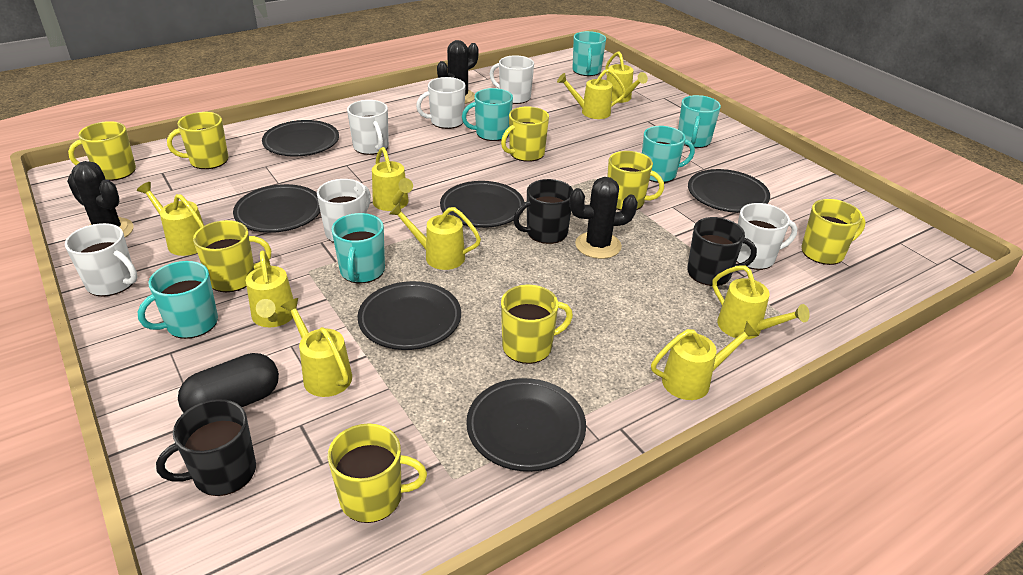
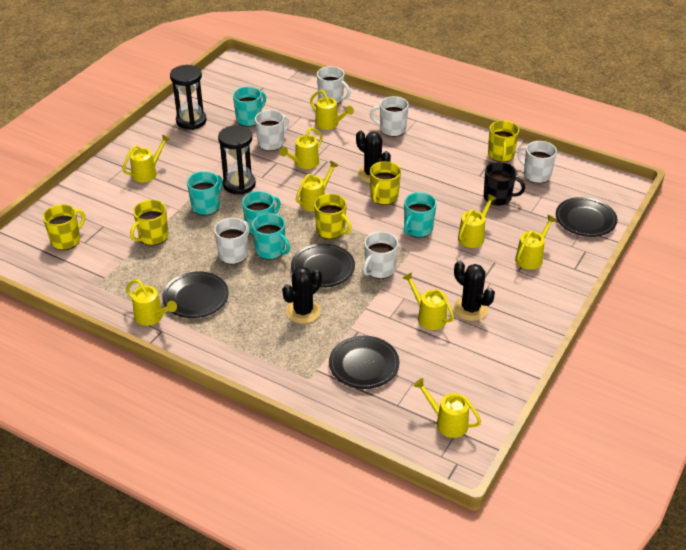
black capsule: 1 -> 0
black hourglass: 0 -> 2
black mug: 3 -> 1
black plate: 6 -> 4
turquoise mug: 6 -> 5
yellow mug: 8 -> 5

